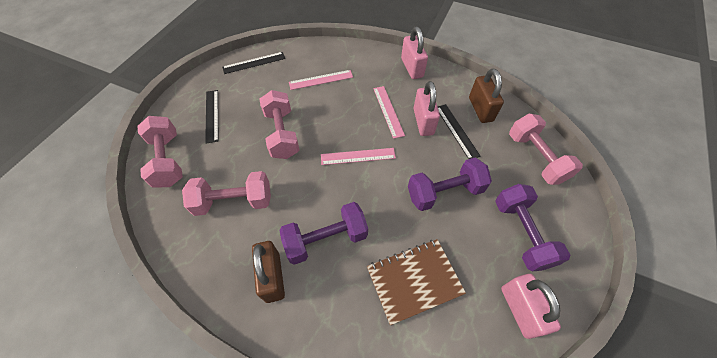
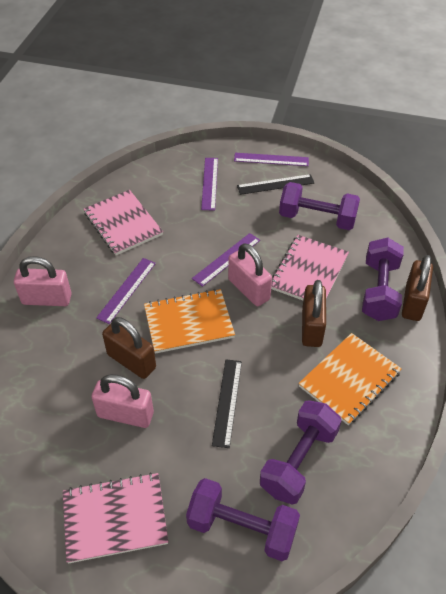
black ruler: 3 -> 2
brown notebook: 1 -> 0
brown padlock: 2 -> 3
orange notebook: 0 -> 2
pink dumbbell: 4 -> 0
pink notebook: 0 -> 3
pink ruler: 3 -> 0
purple dumbbell: 3 -> 4
purple ruler: 0 -> 4

